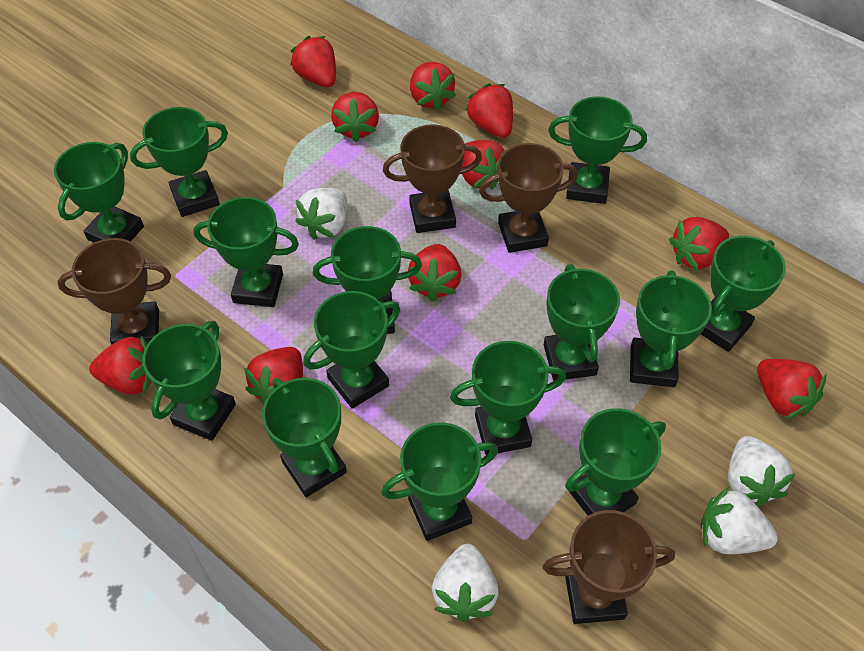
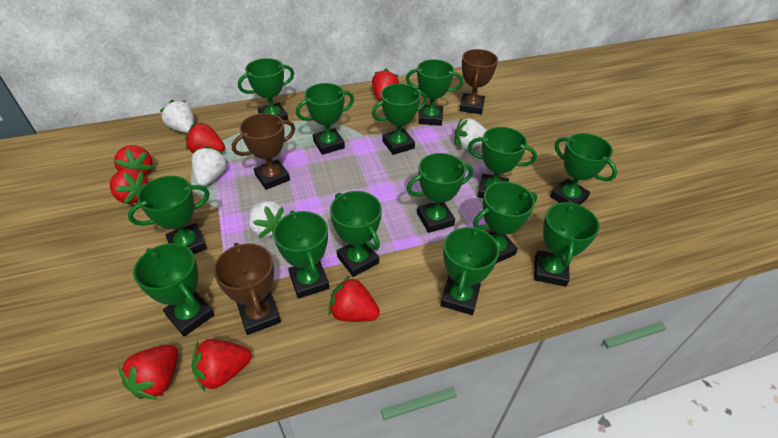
brown trophy: 4 -> 3
red strawberry: 10 -> 7

